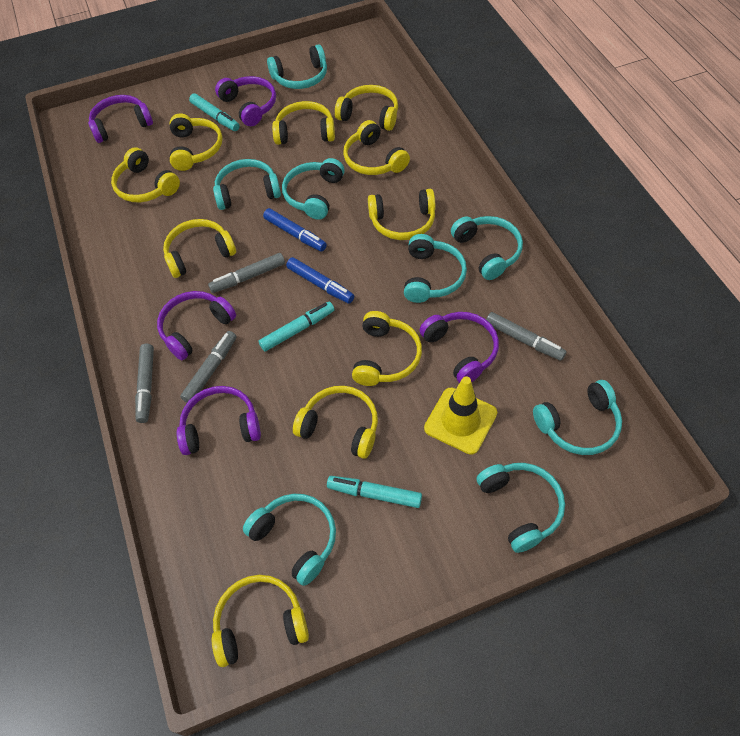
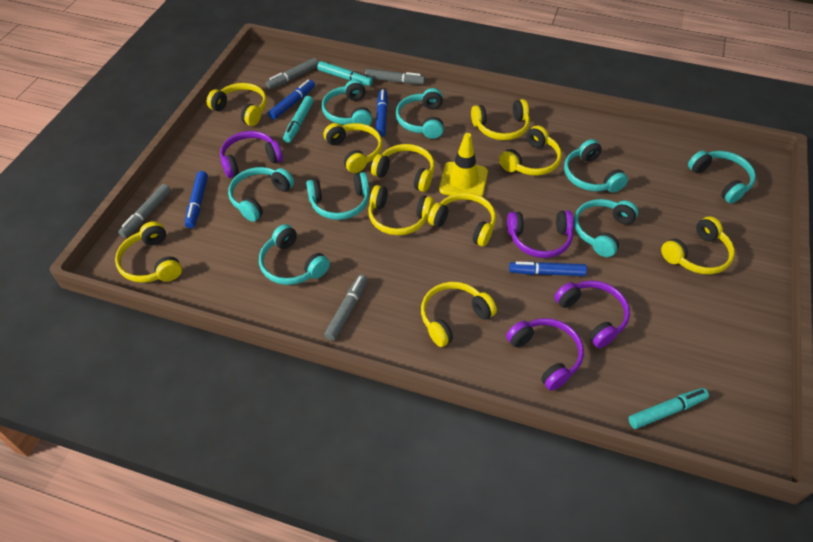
blue marker: 2 -> 4
purple headphones: 5 -> 4

